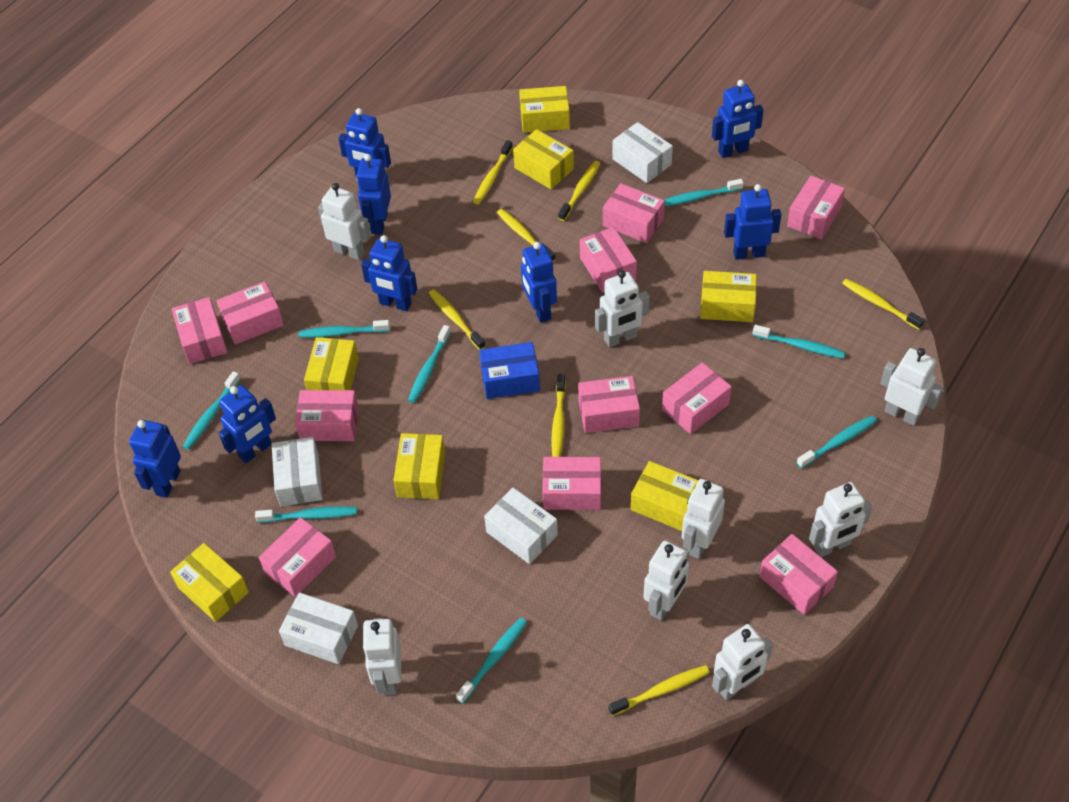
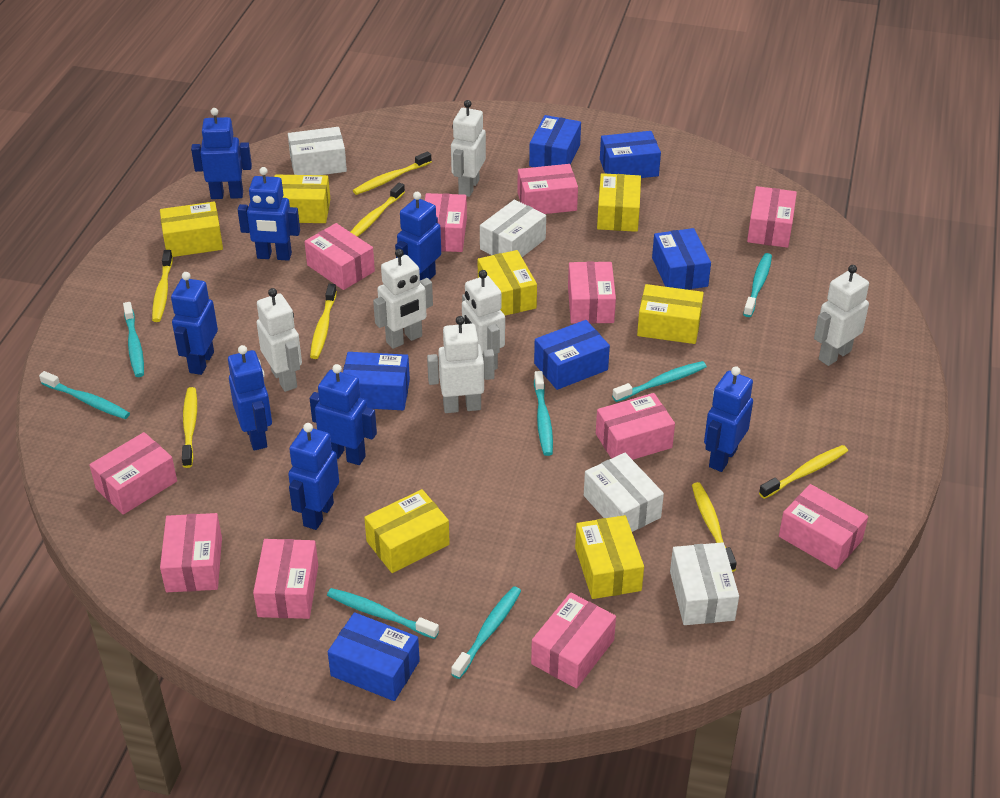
blue box: 1 -> 6
turquoise toothbrush: 8 -> 7
white robot: 8 -> 6

